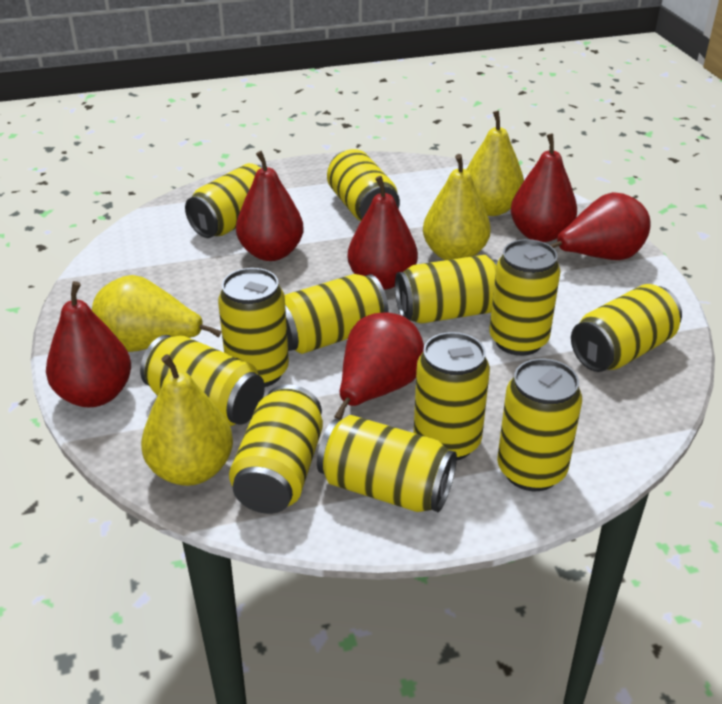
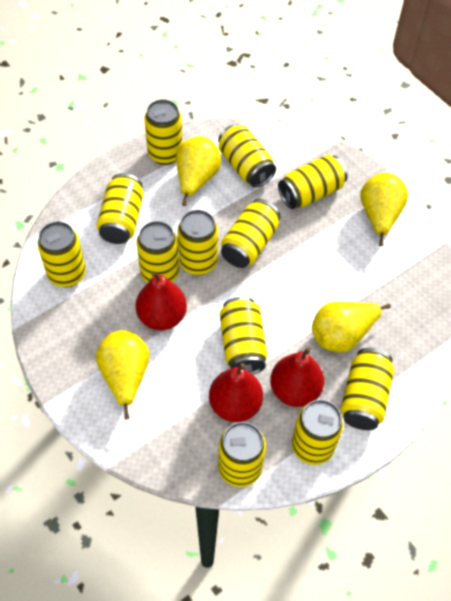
red pear: 6 -> 3

